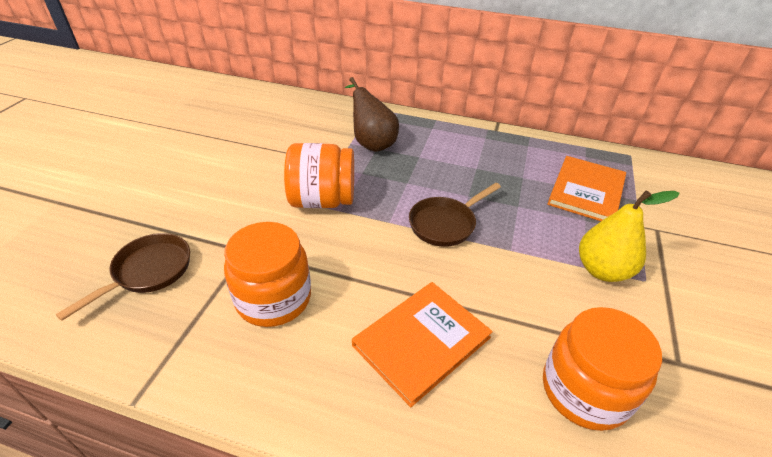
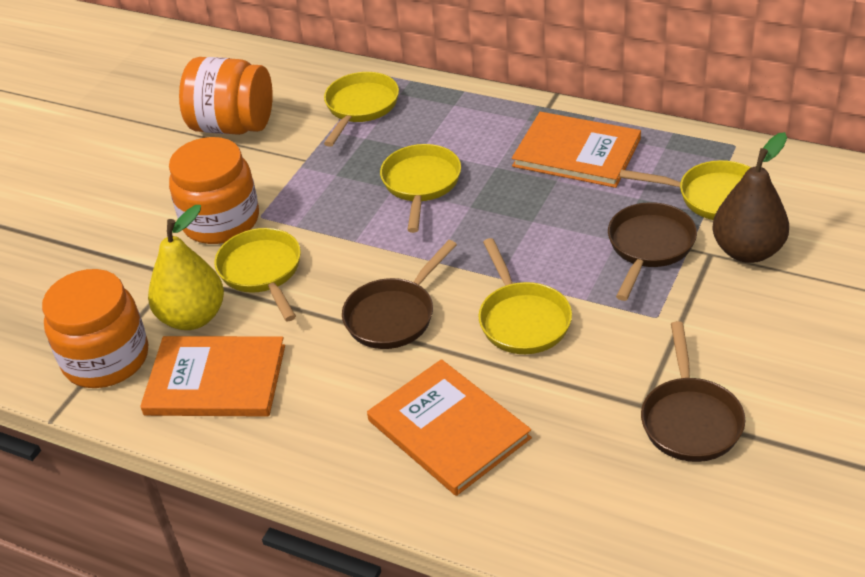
brown pan: 2 -> 3
orange book: 2 -> 3
yellow pan: 0 -> 5

